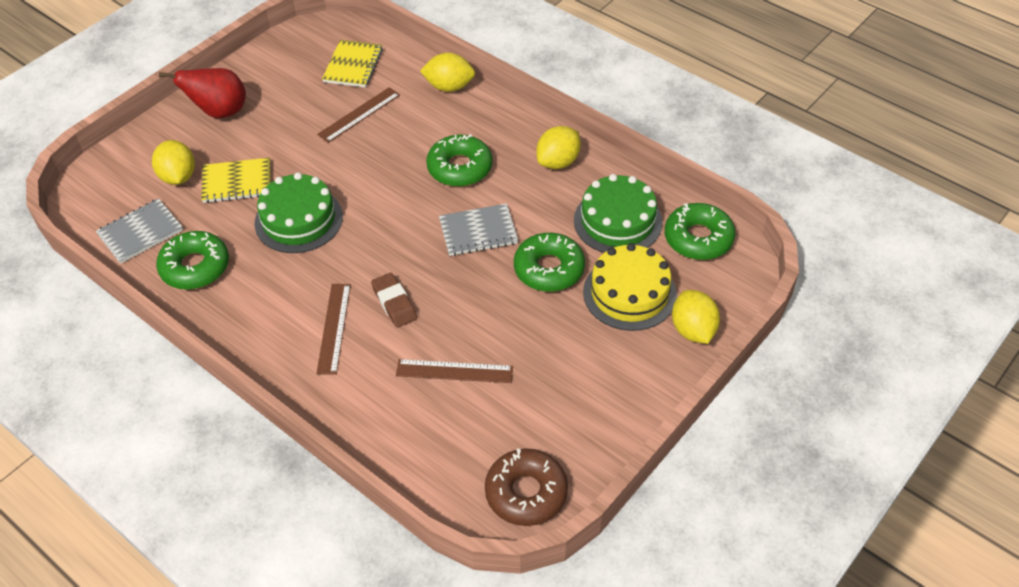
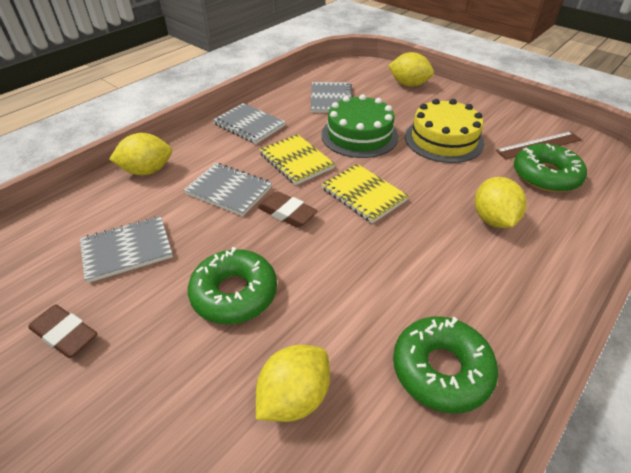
brown donut: 1 -> 0
brown eraser: 1 -> 2
brown ruler: 3 -> 1
green cake: 2 -> 1
green donut: 4 -> 3
grey notebook: 2 -> 4
red pear: 1 -> 0

